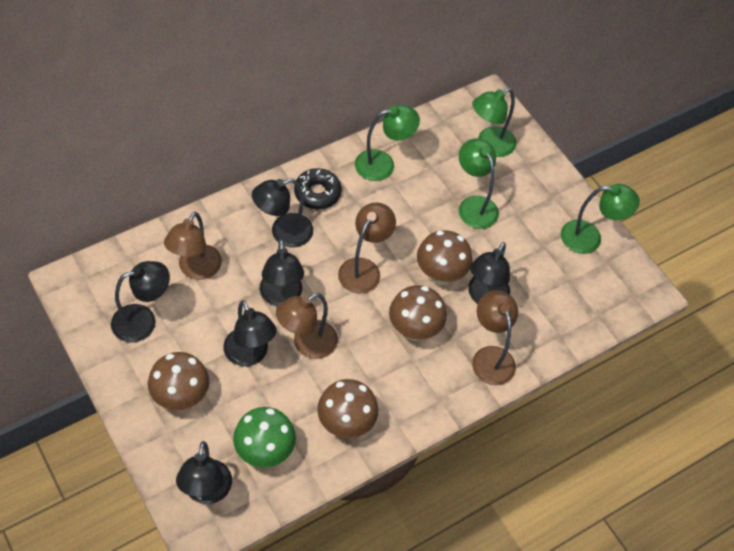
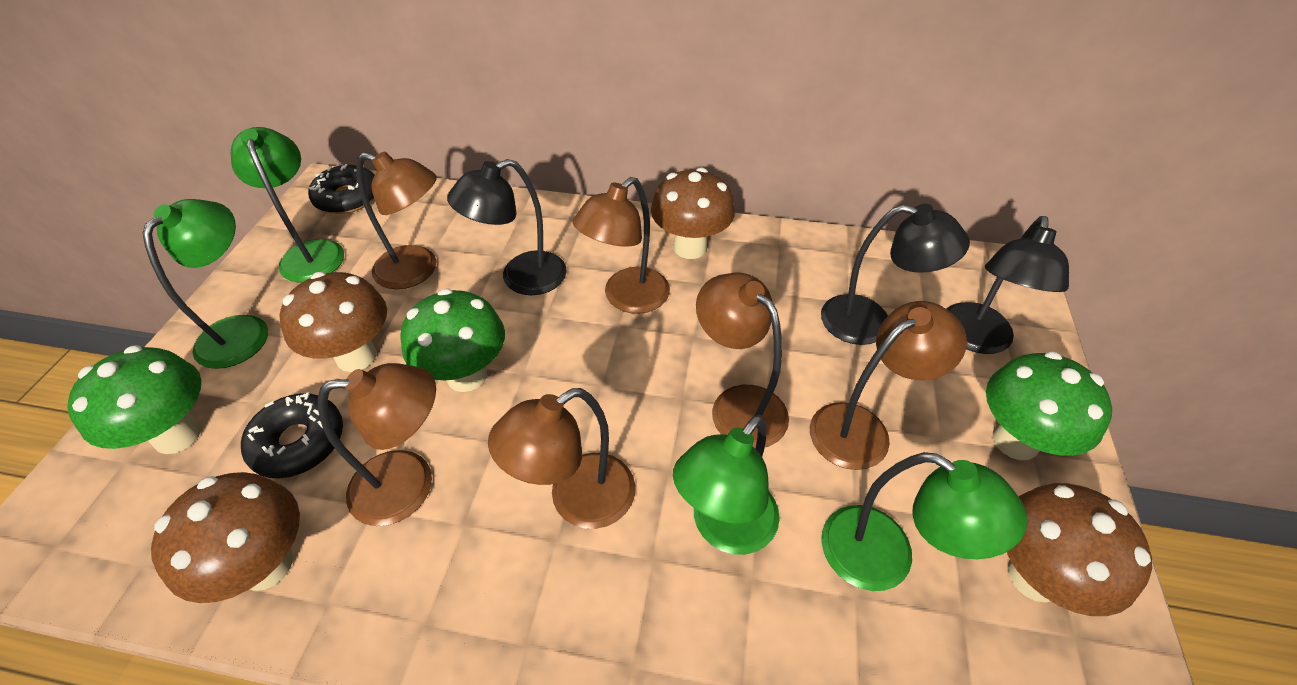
black donut: 1 -> 2
black lamp: 6 -> 3
brown lamp: 4 -> 6
green mushroom: 1 -> 3

